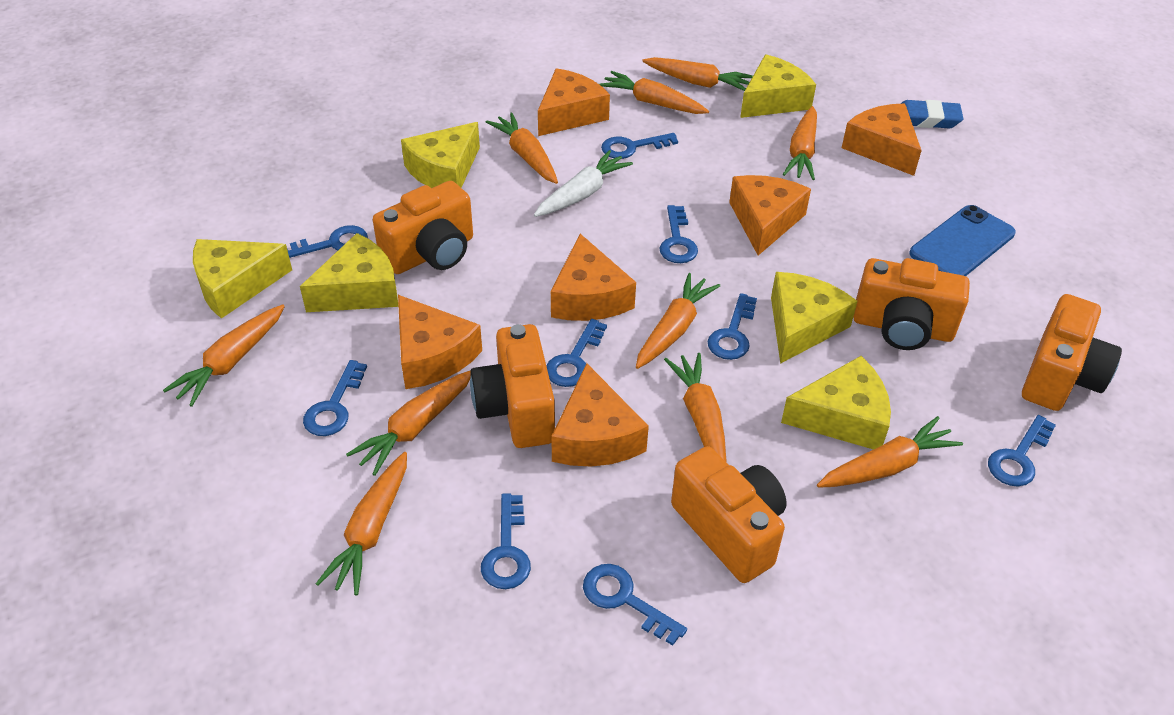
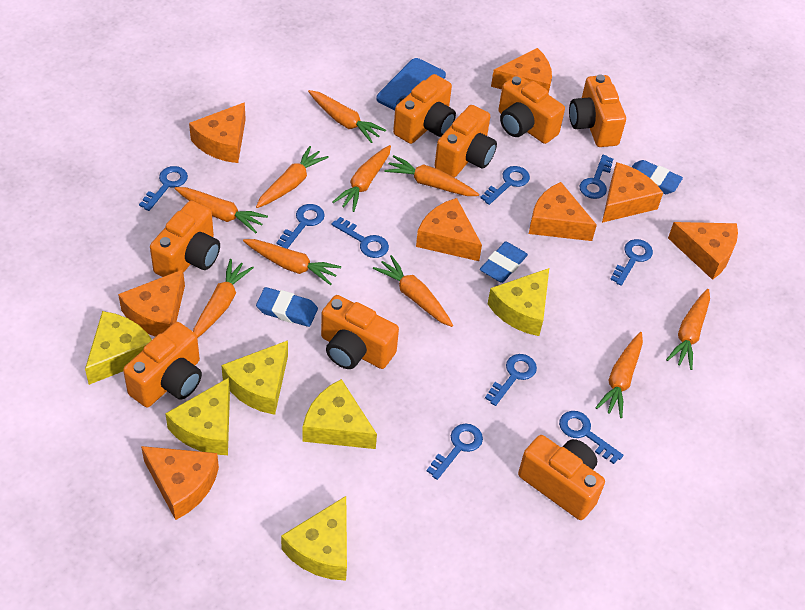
blue eraser: 1 -> 3
orange camera: 5 -> 8
orange cheese: 6 -> 8
white carrot: 1 -> 0

